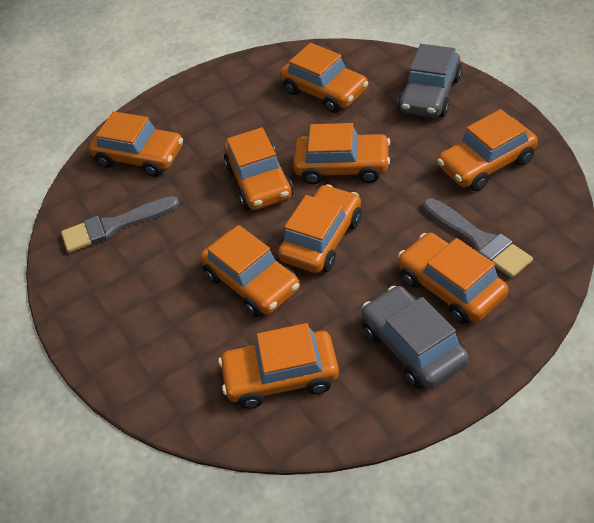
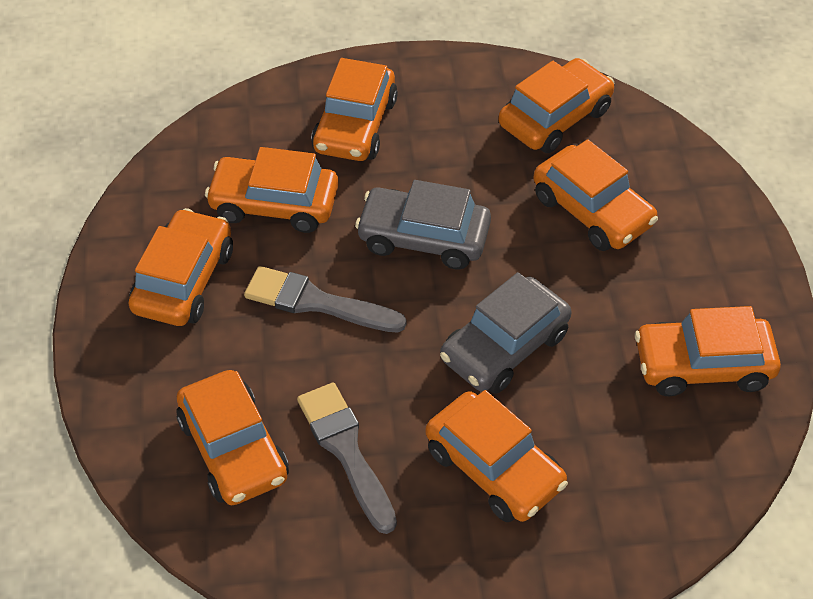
orange car: 9 -> 8

